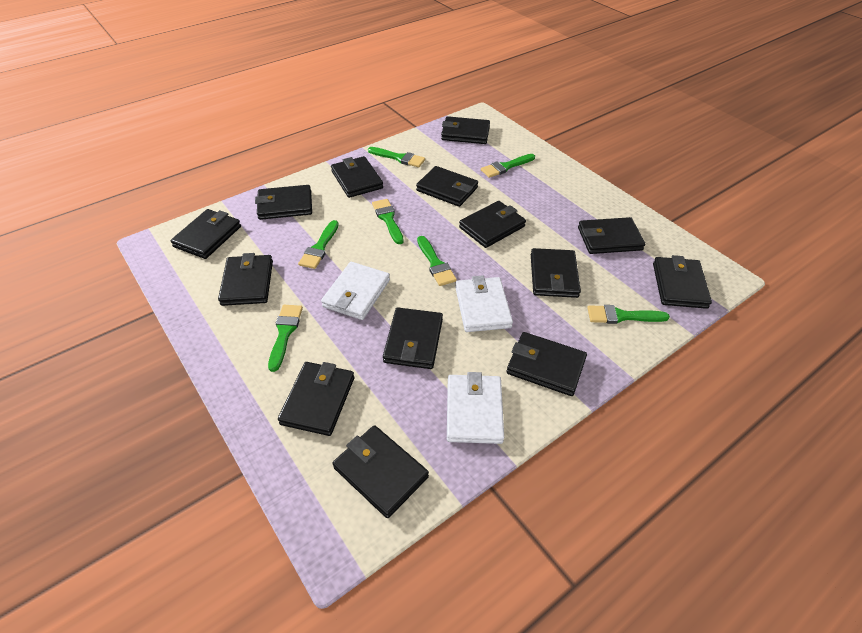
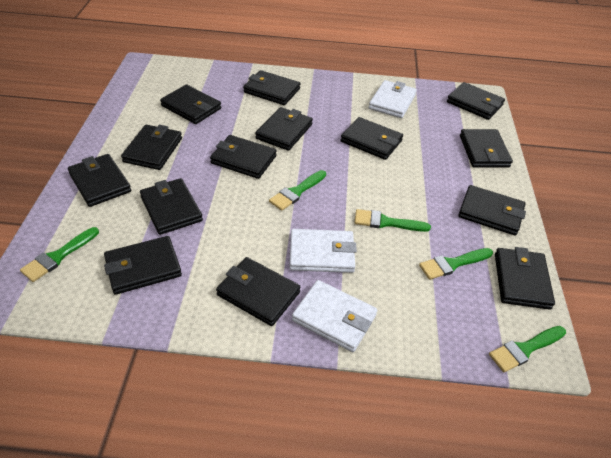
green brush: 7 -> 5

